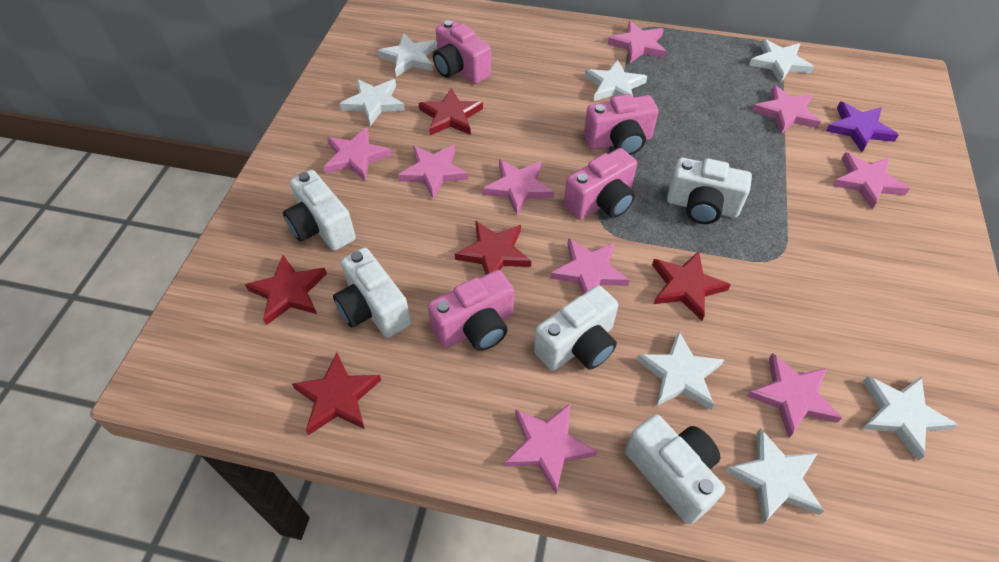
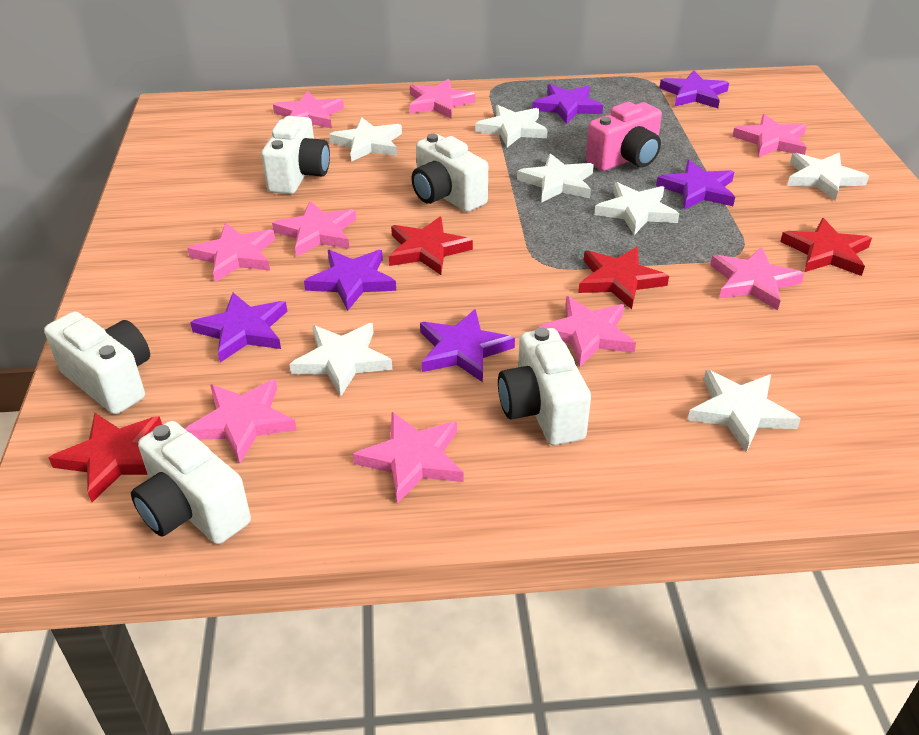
pink camera: 4 -> 1
purple star: 1 -> 6
red star: 5 -> 4

